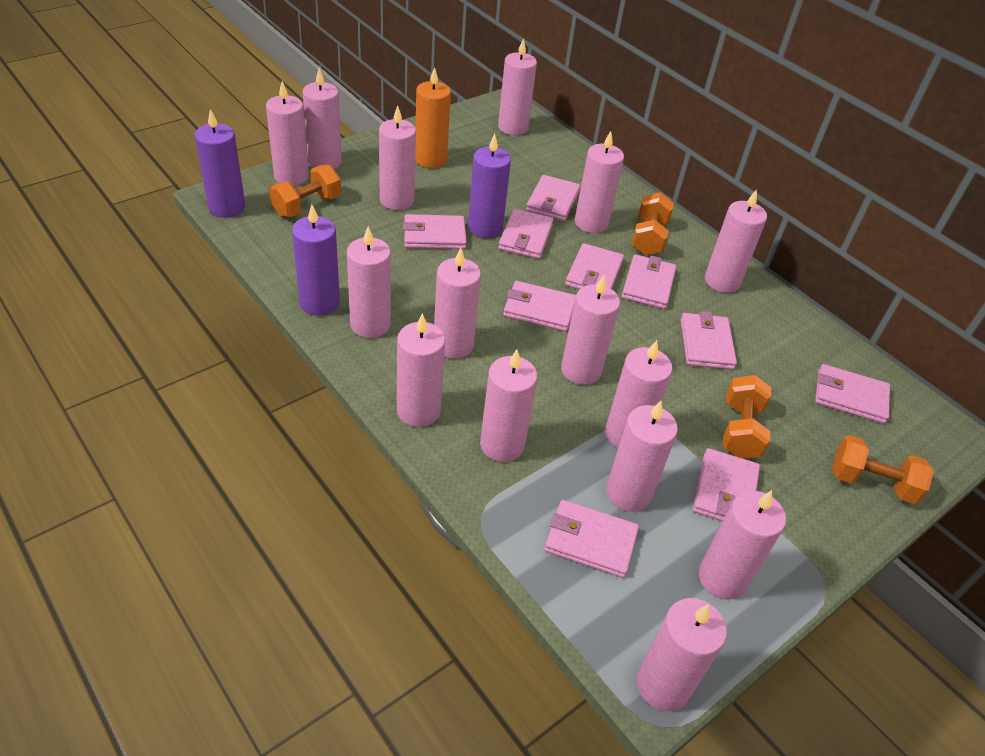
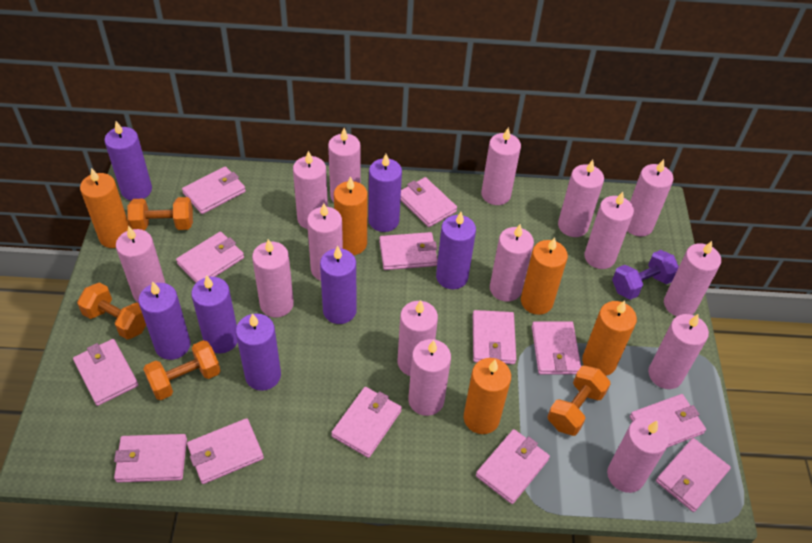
orange candle: 1 -> 5
pink wallet: 10 -> 13
purple candle: 3 -> 7
purple dumbbell: 0 -> 1

